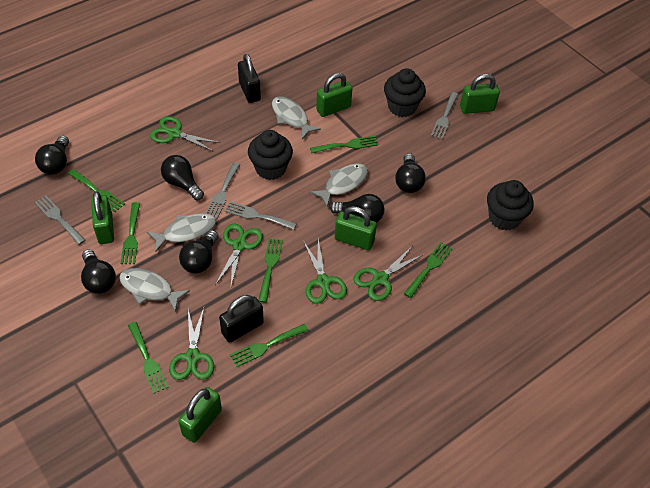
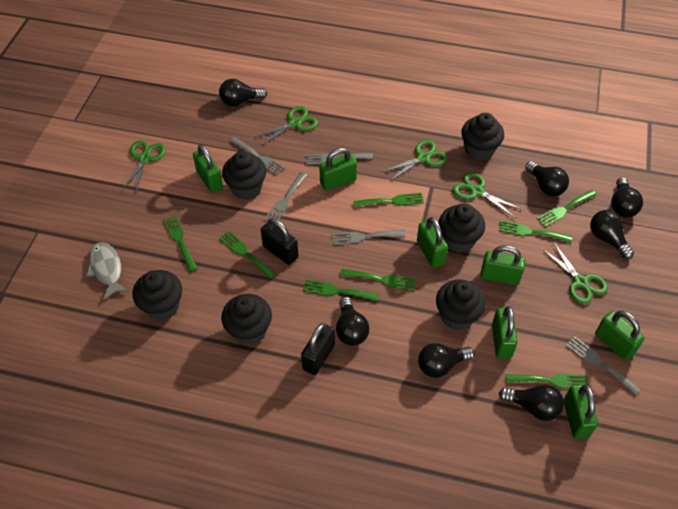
black cupcake: 3 -> 6
black light bulb: 6 -> 7
green fork: 7 -> 8
green padlock: 5 -> 7
grey fish: 4 -> 1
grey fork: 4 -> 5

